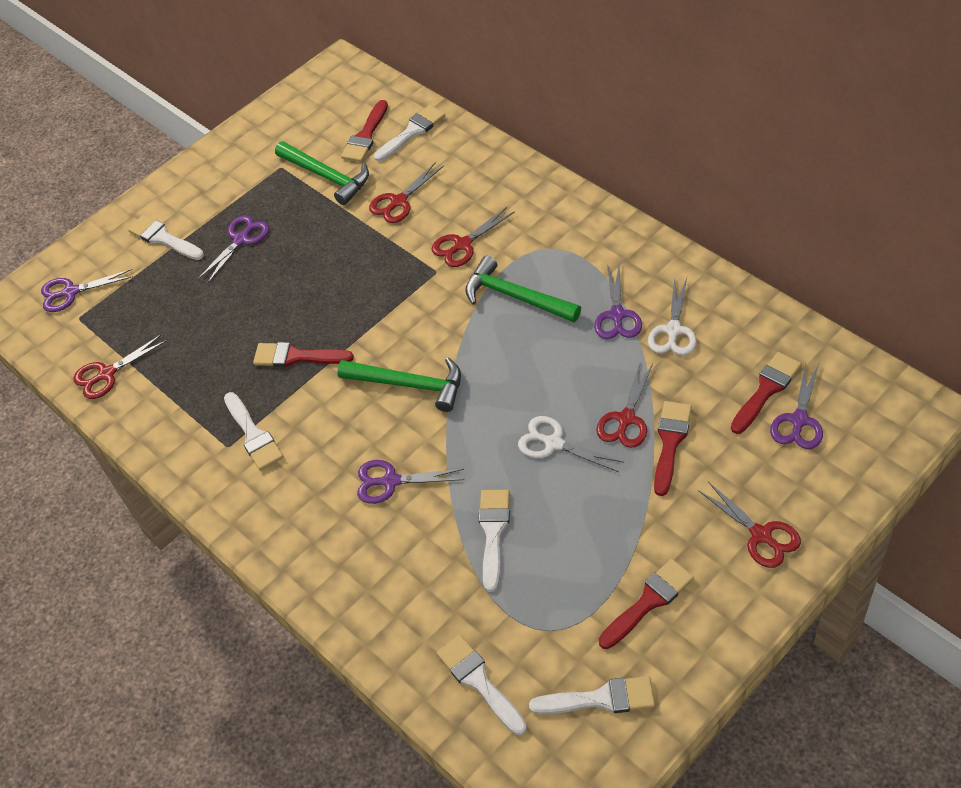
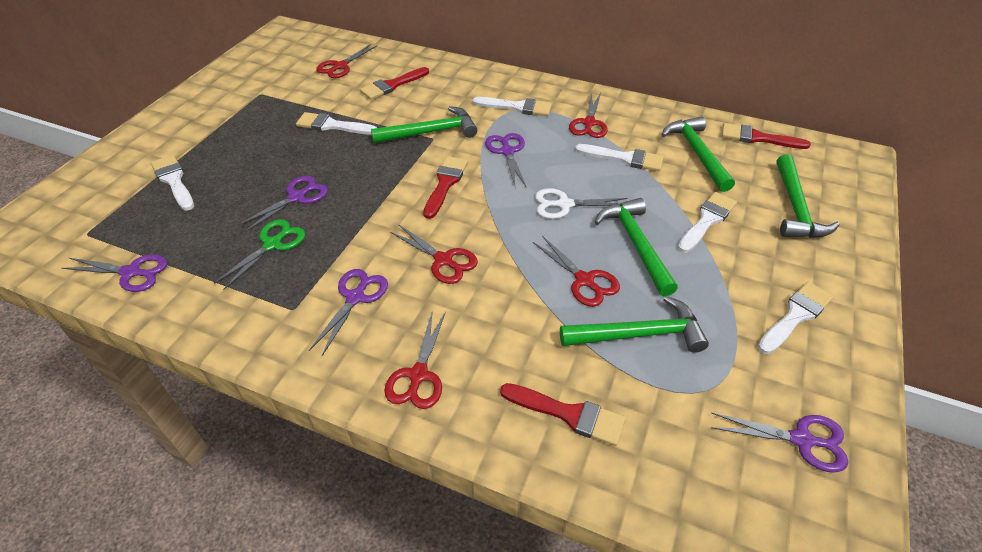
green hammer: 3 -> 5
green scissors: 0 -> 1
red brush: 5 -> 4
white scissors: 2 -> 1

